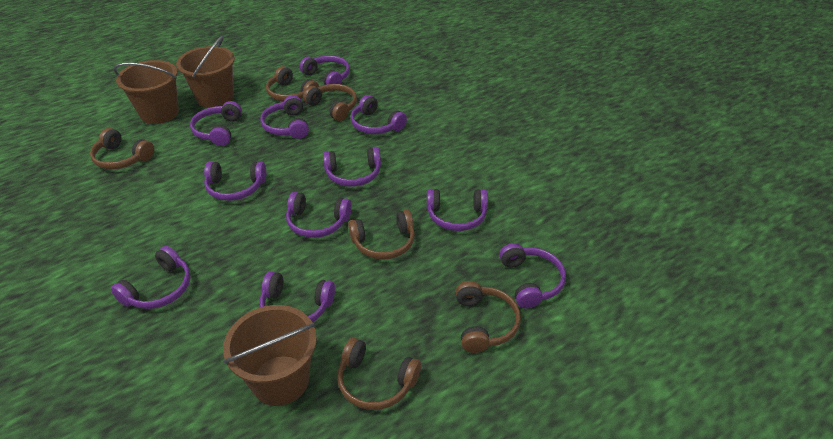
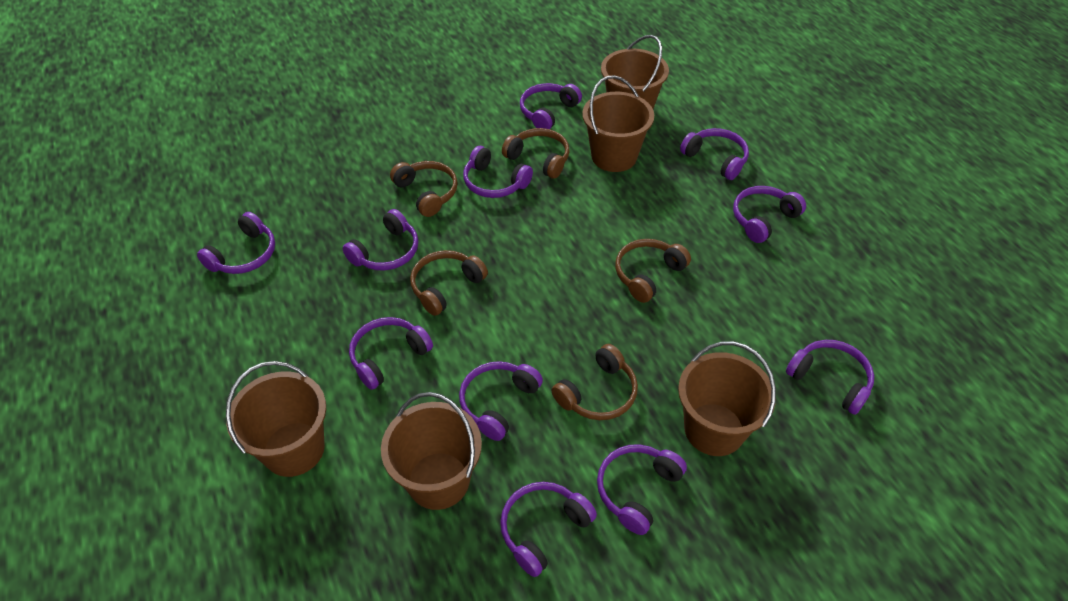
brown bucket: 3 -> 5
brown headphones: 6 -> 5

